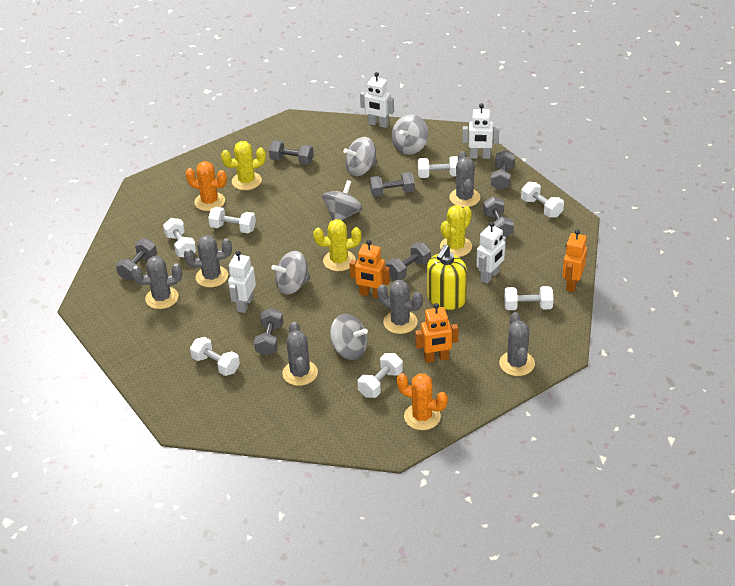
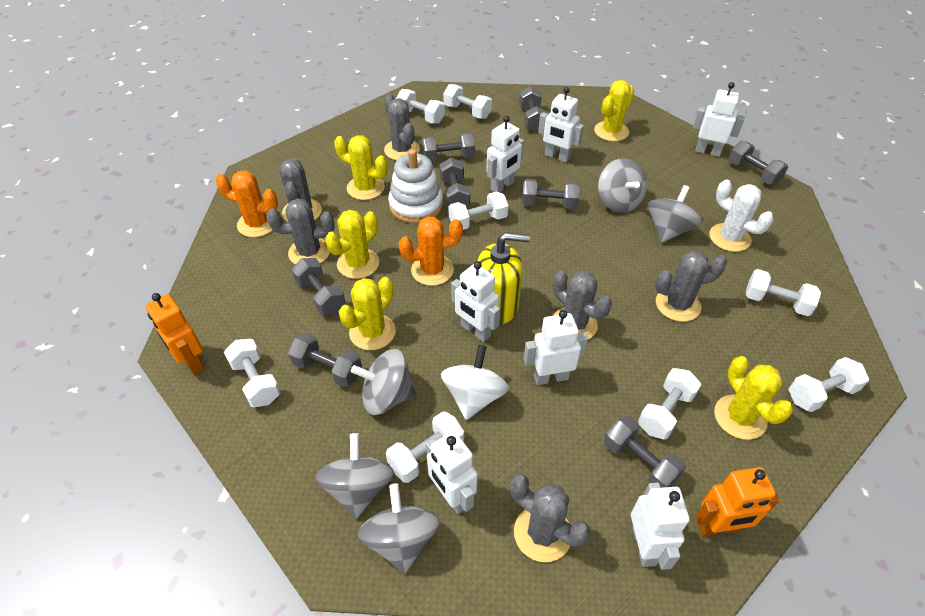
grey dumbbell: 7 -> 8
orange robot: 3 -> 2
white cactus: 0 -> 1
white dumbbell: 7 -> 8
white robot: 4 -> 7
white spinning top: 0 -> 1
white stacking toy: 0 -> 1
yellow cactus: 3 -> 5

